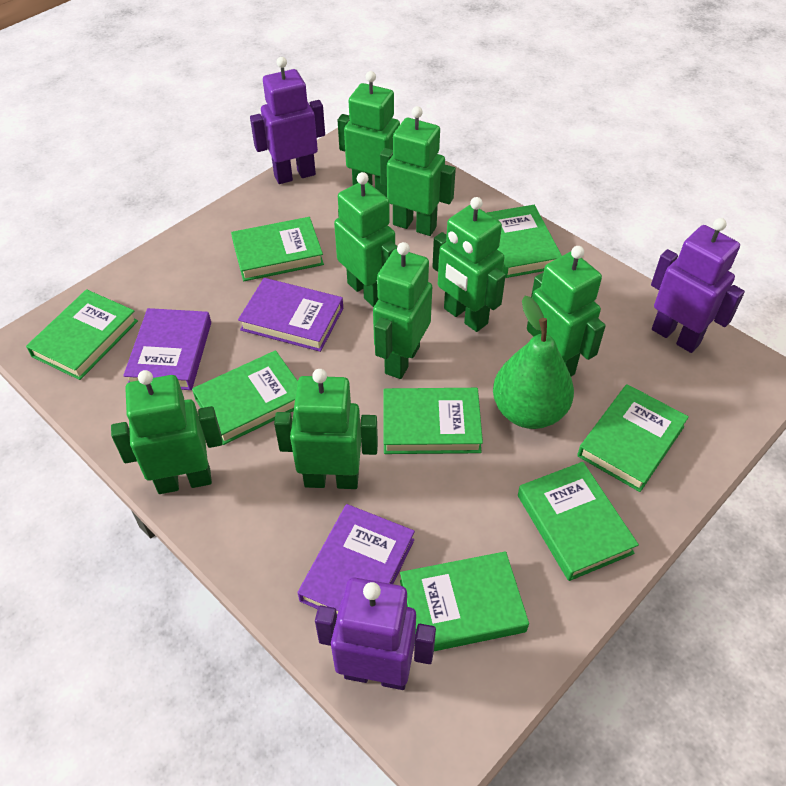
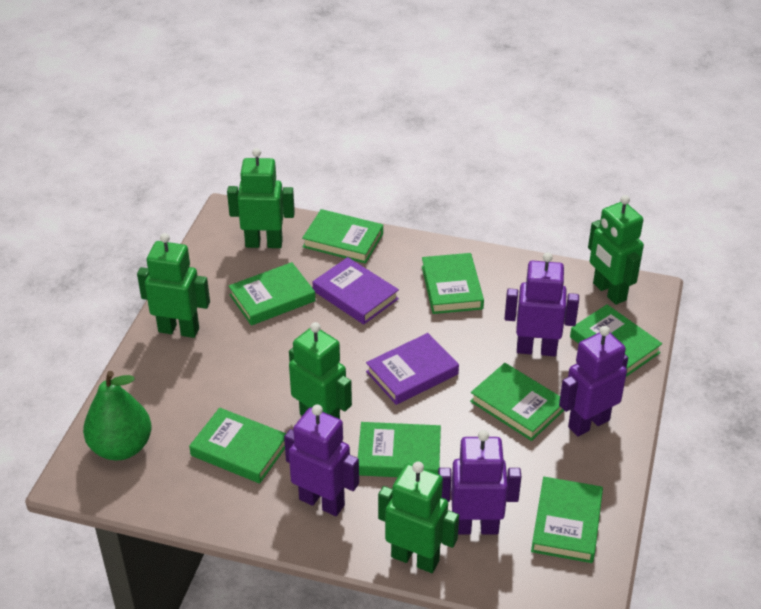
green robot: 8 -> 5
purple book: 3 -> 2
purple robot: 3 -> 4

